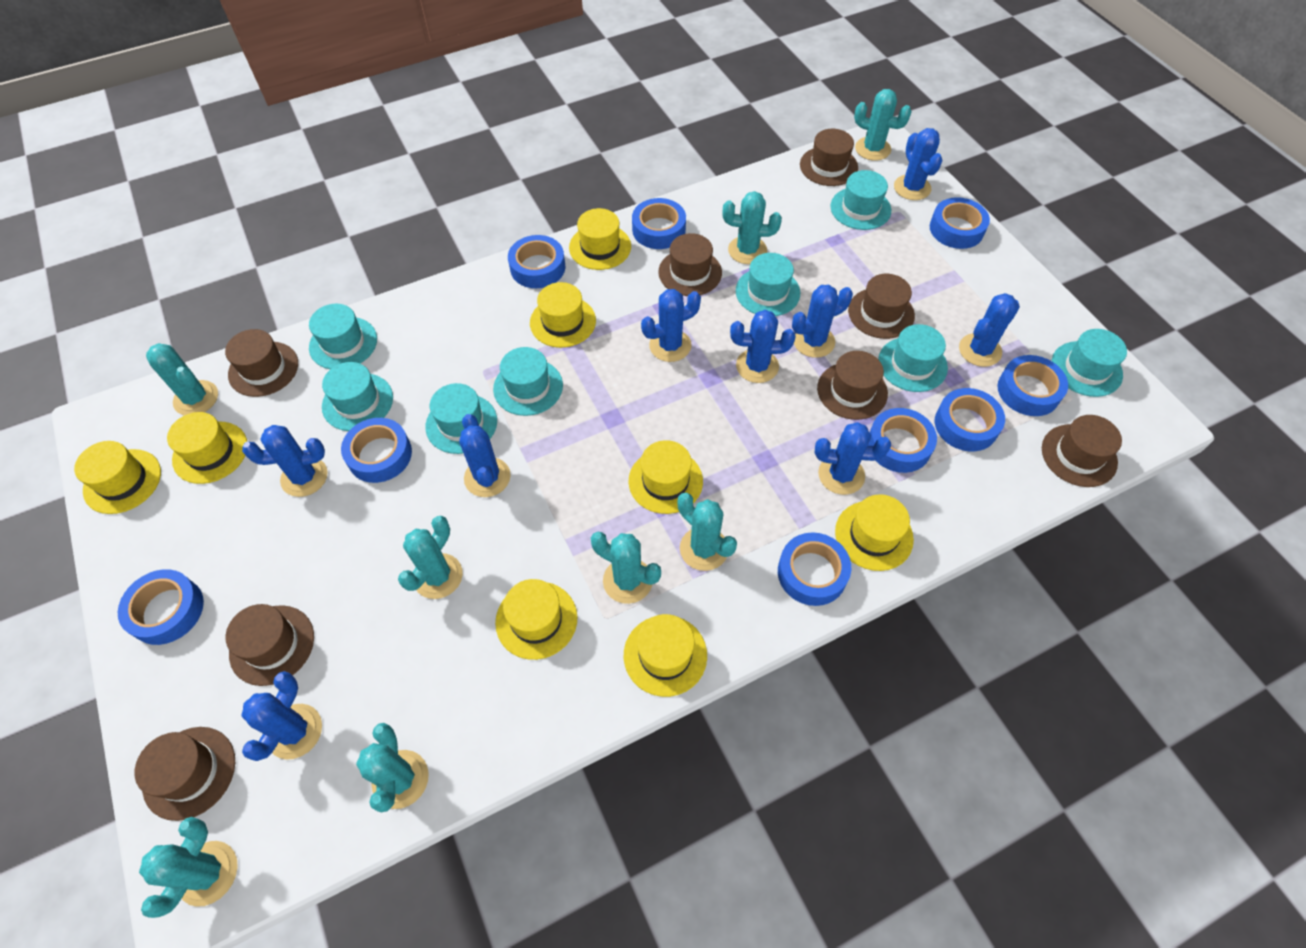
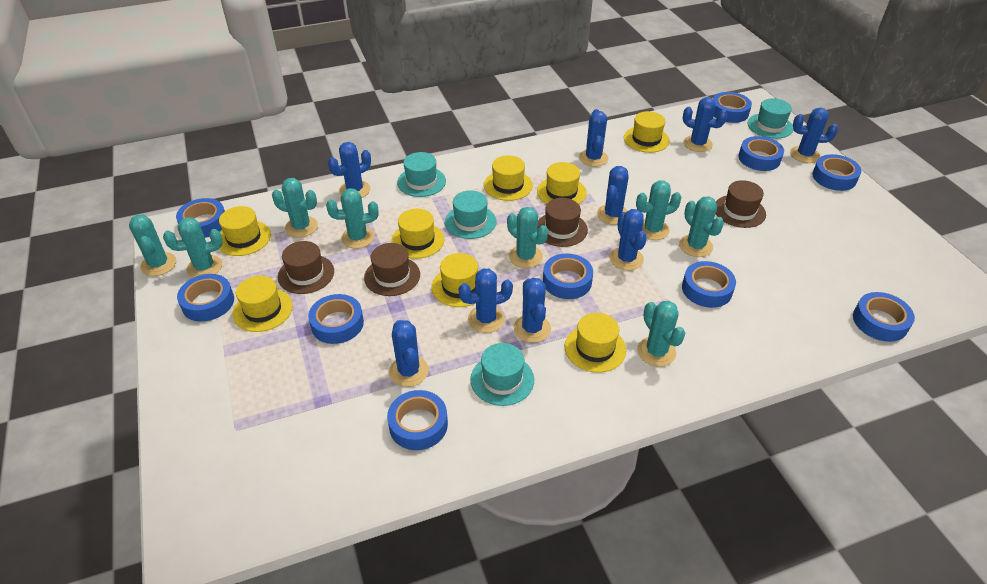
blue tape: 9 -> 10
brown hat: 8 -> 4
turquoise hat: 8 -> 4

